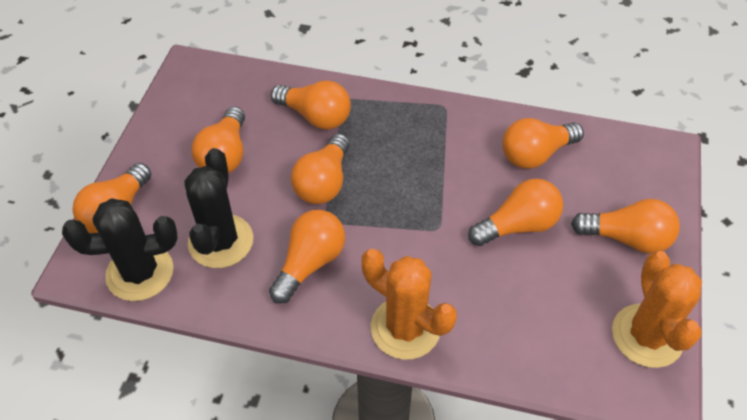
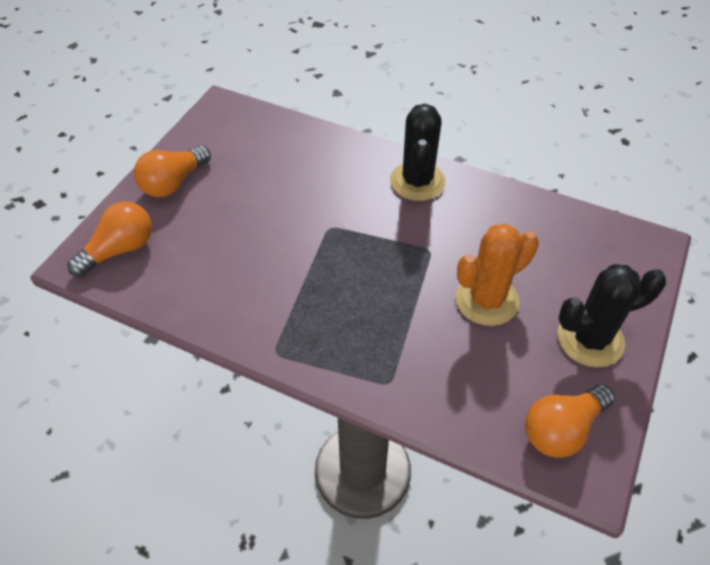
orange cactus: 2 -> 1
orange light bulb: 8 -> 3

